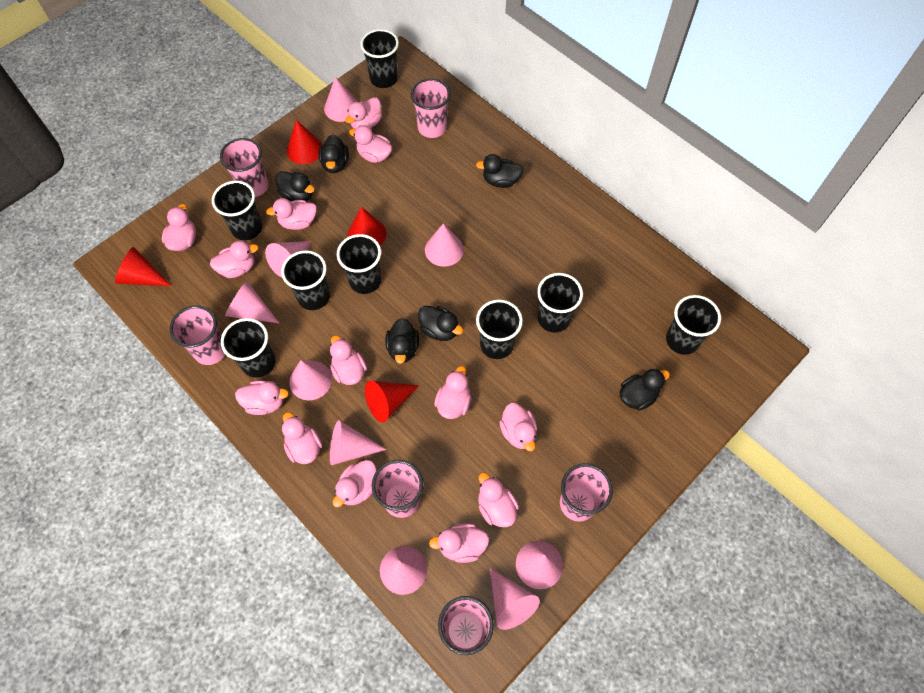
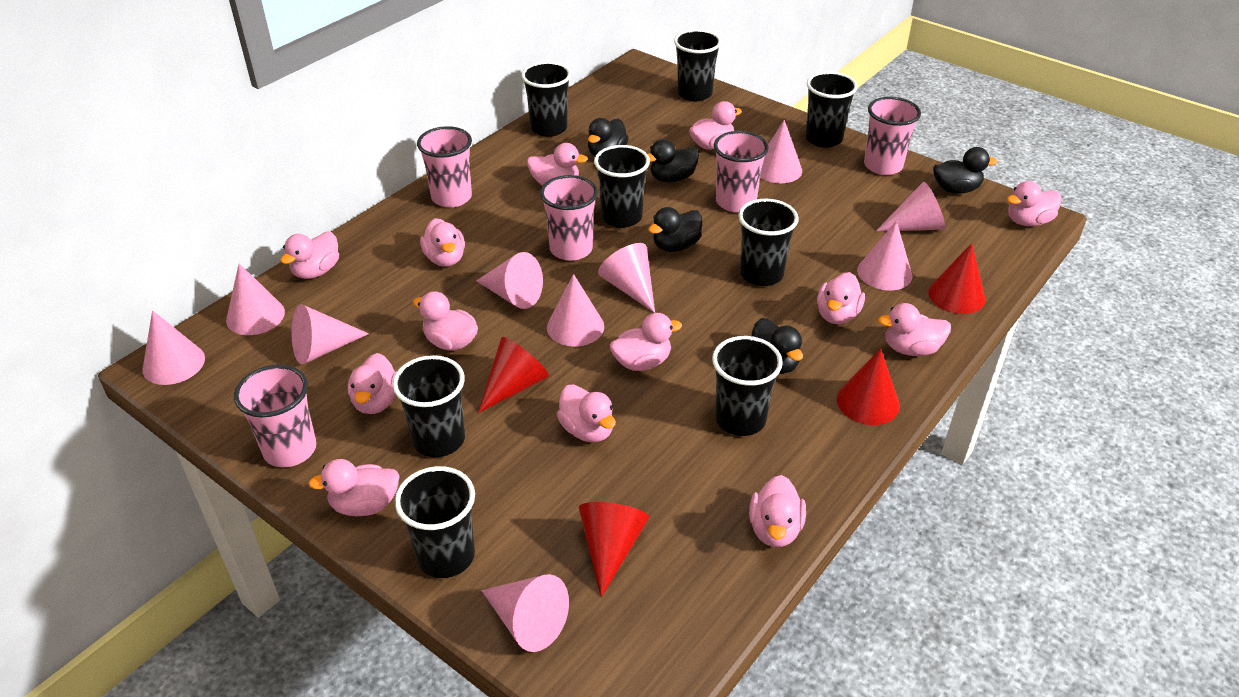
black duck: 6 -> 5
pink cone: 9 -> 10
pink cup: 6 -> 5

